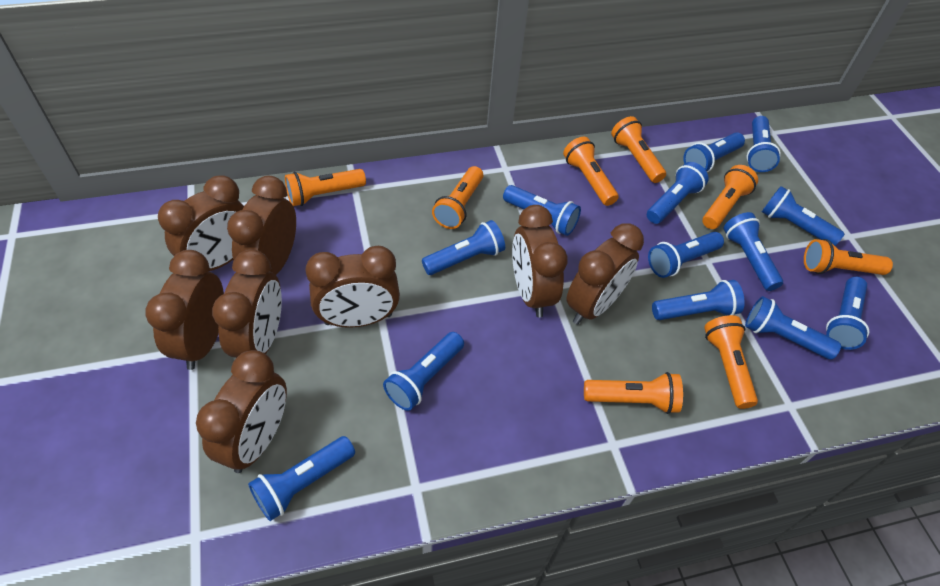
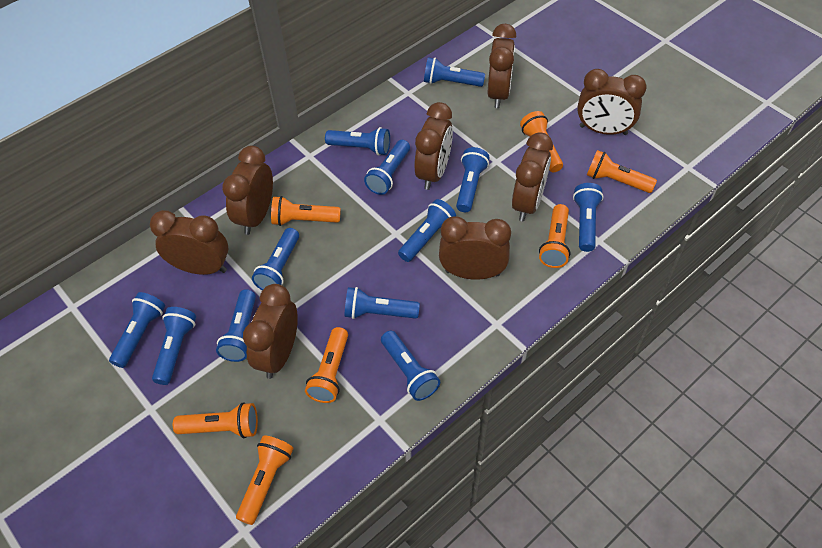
blue flashlight: 13 -> 12
orange flashlight: 8 -> 7

